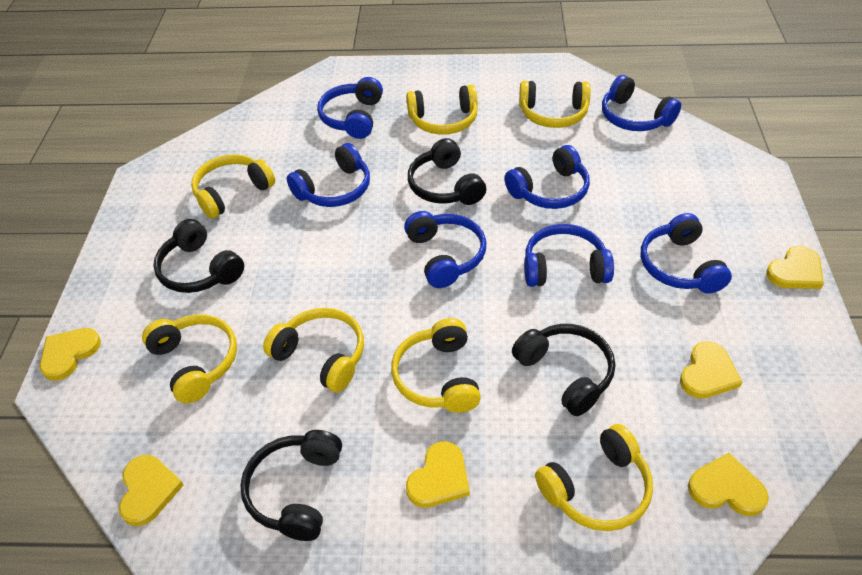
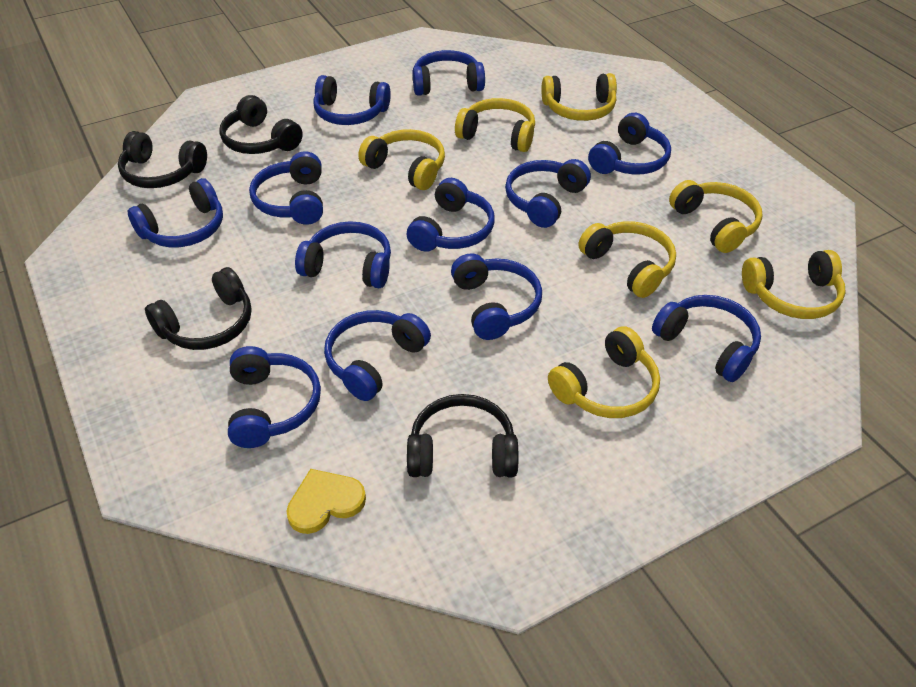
blue headphones: 7 -> 12
yellow heart: 6 -> 1

